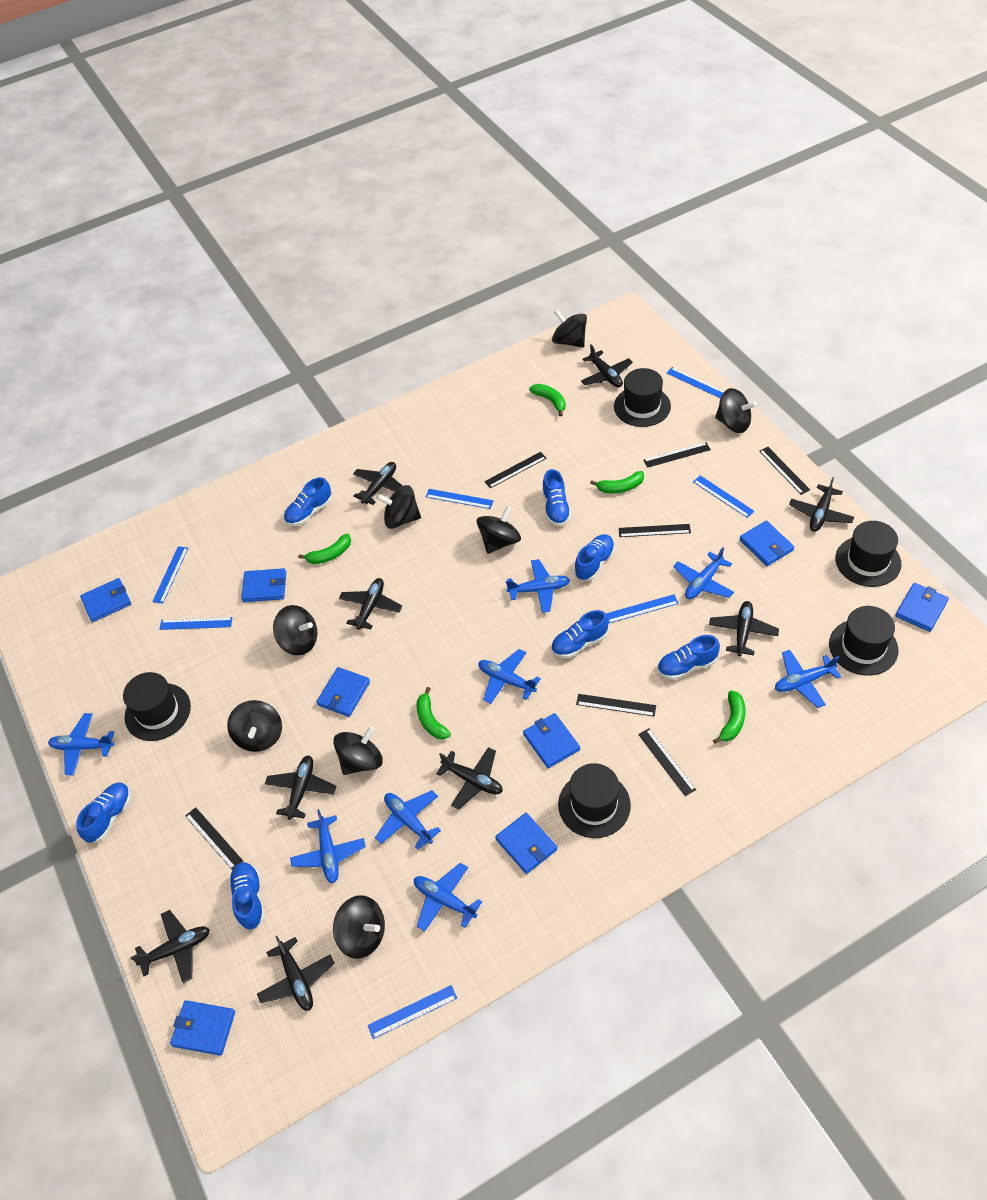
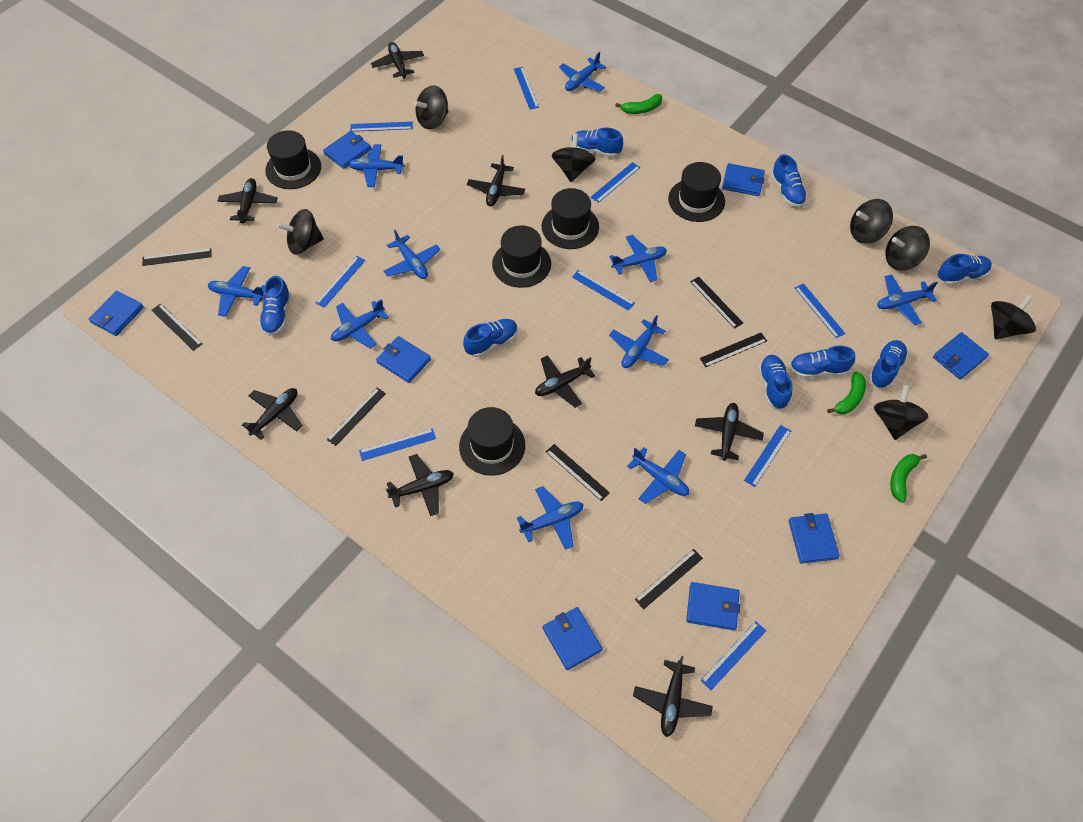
black plane: 9 -> 8
black spinning top: 8 -> 7
blue plane: 8 -> 10
blue ruler: 7 -> 9
blue shoe: 7 -> 8
green banana: 5 -> 3

